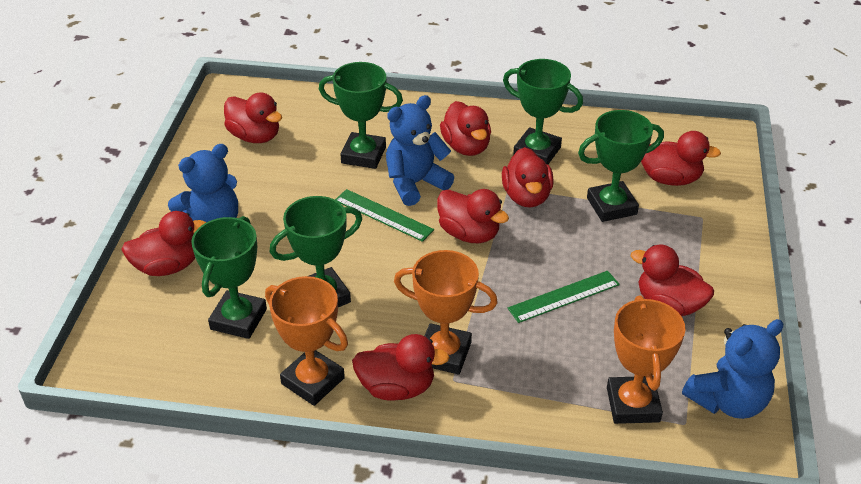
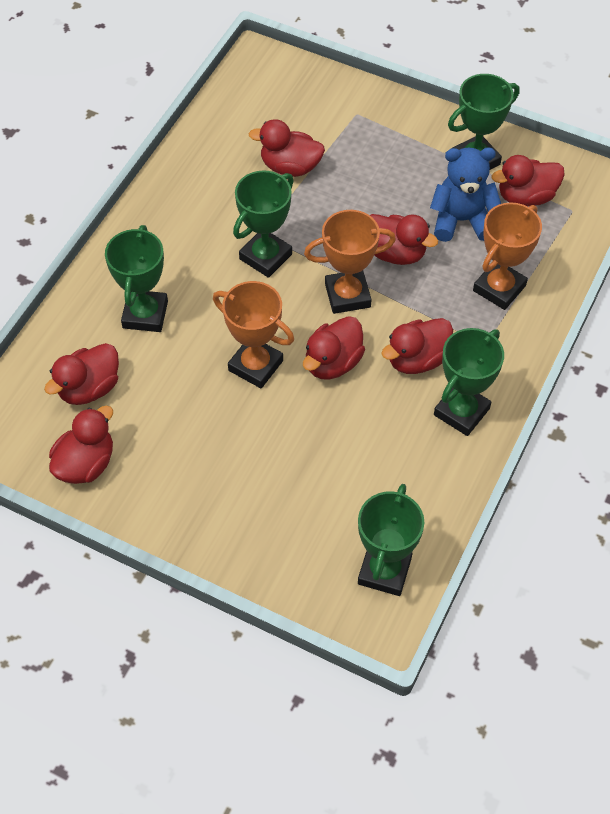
blue teddy bear: 3 -> 1
green ruler: 2 -> 0
red duck: 8 -> 7

